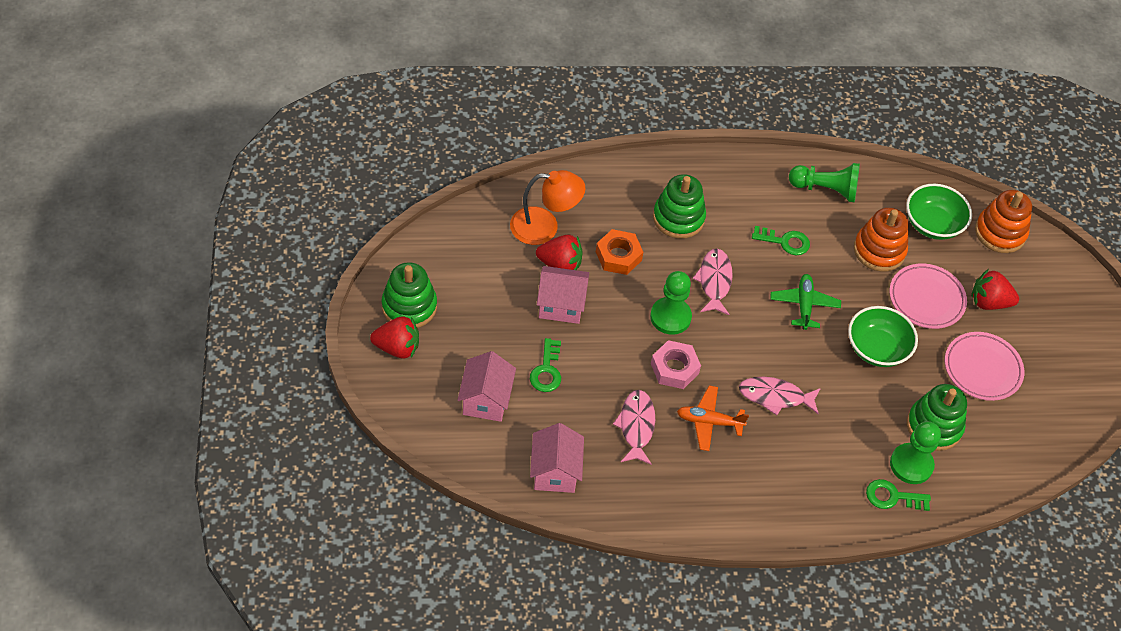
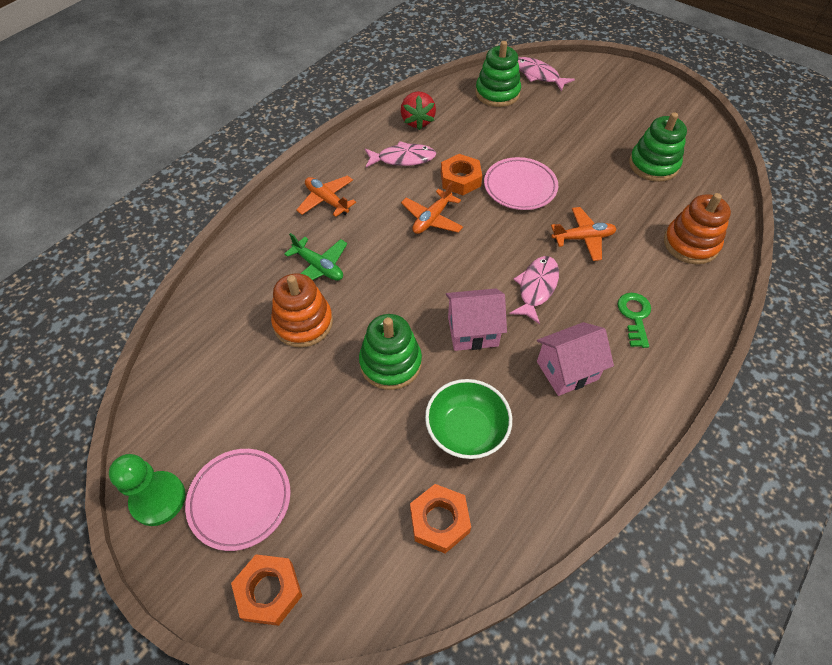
green bowl: 2 -> 1
green key: 3 -> 1
green pawn: 3 -> 1
orange lamp: 1 -> 0
orange nut: 1 -> 3
orange plane: 1 -> 3
pink house: 3 -> 2
pink nut: 1 -> 0
red strawberry: 3 -> 1

